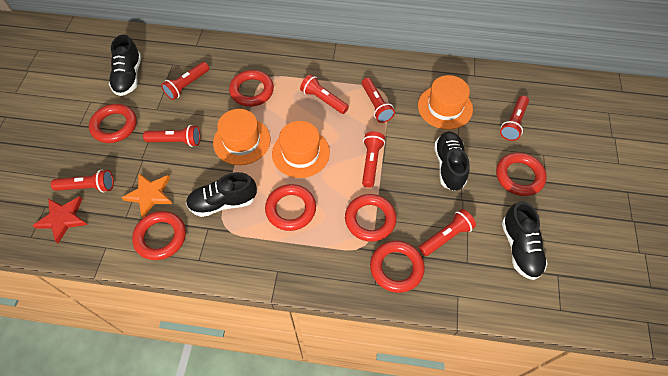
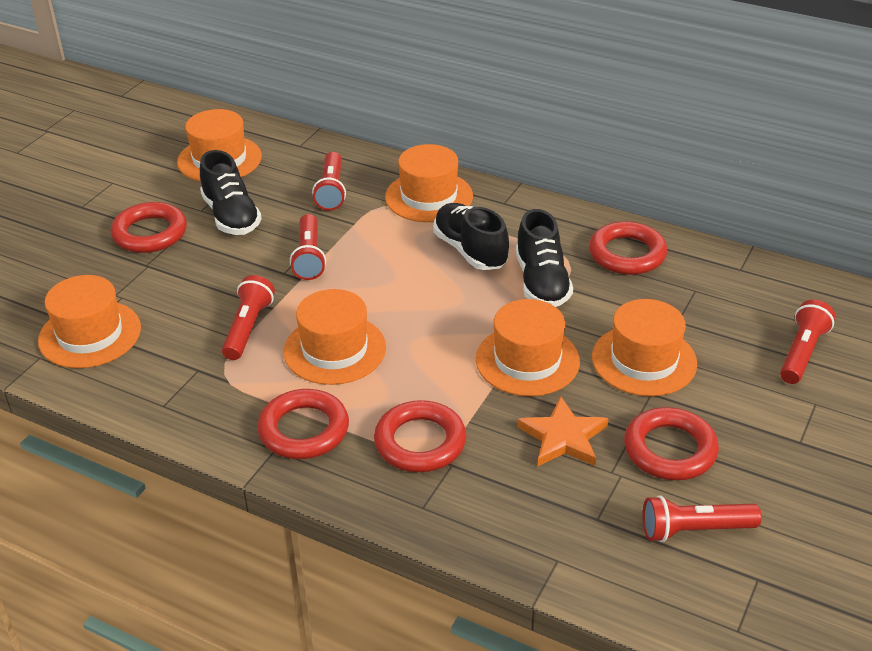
black shoe: 4 -> 3
orange hat: 3 -> 6
red flashlight: 8 -> 5
red ring: 7 -> 5
red star: 1 -> 0

